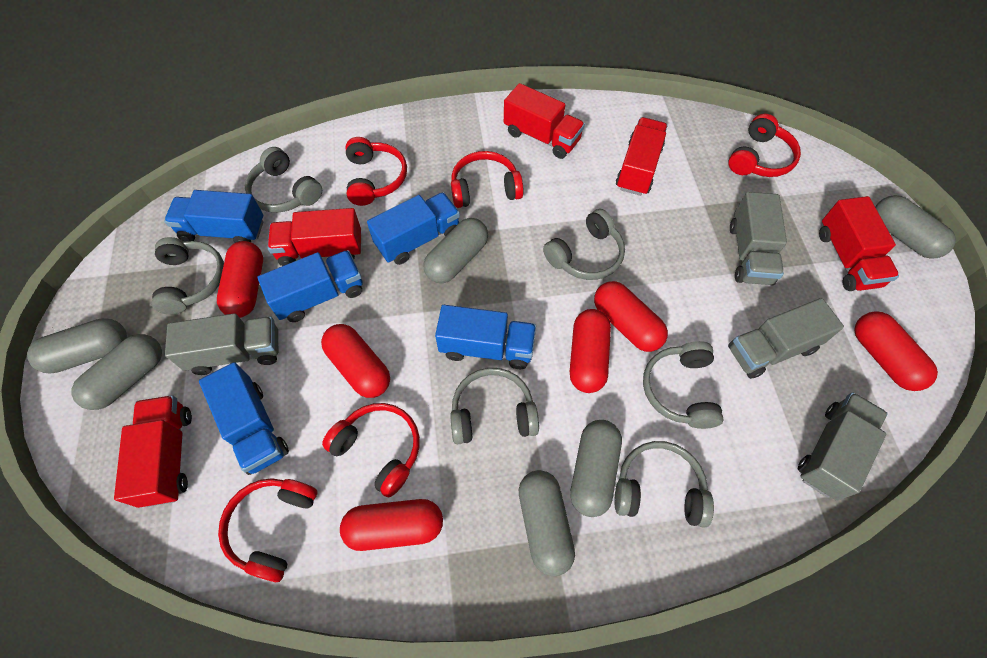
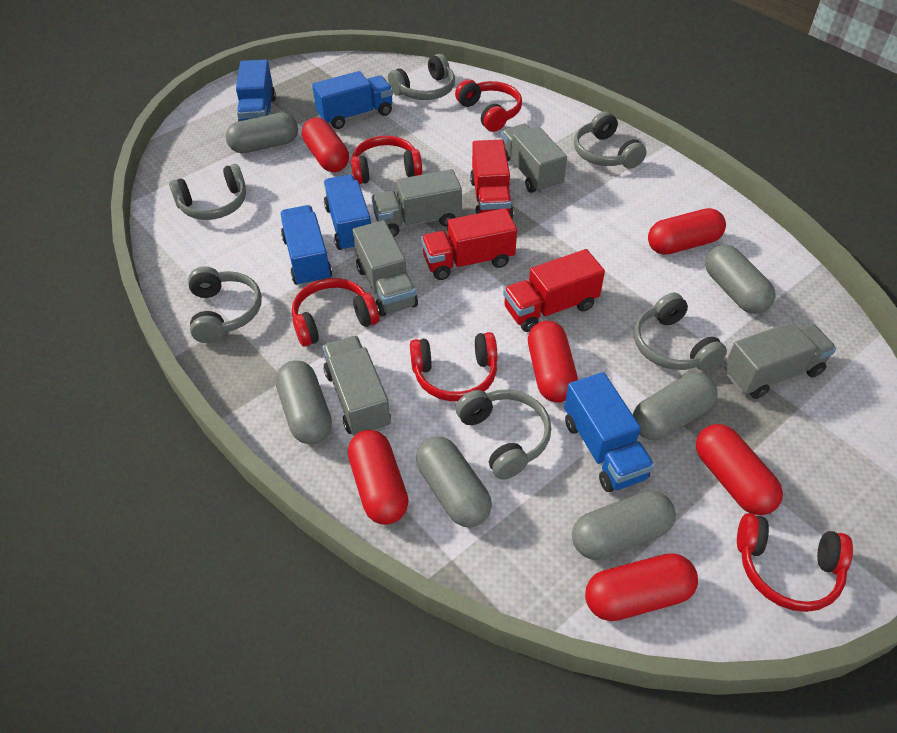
grey truck: 4 -> 5
red truck: 5 -> 3

